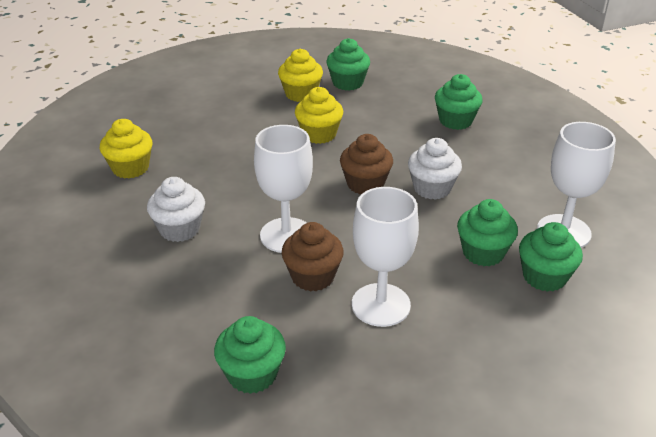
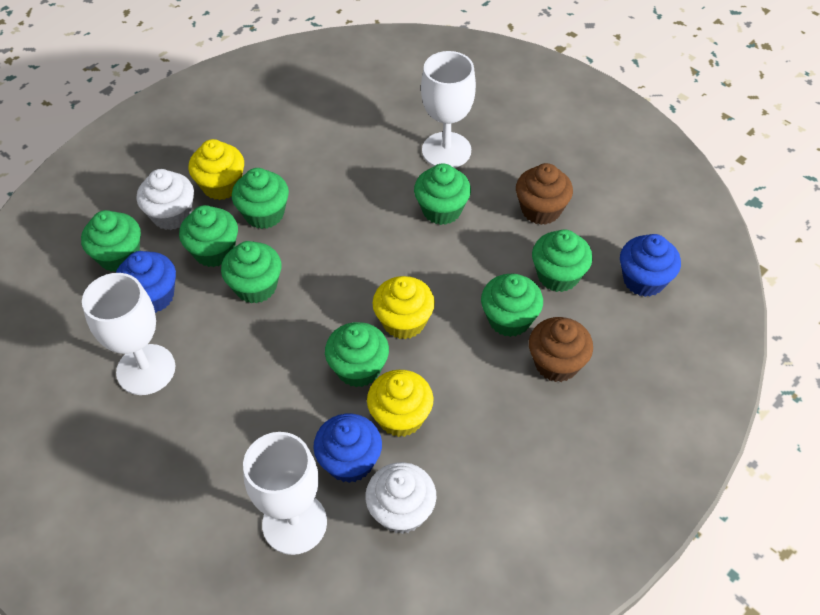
blue cupcake: 0 -> 3
green cupcake: 5 -> 8

